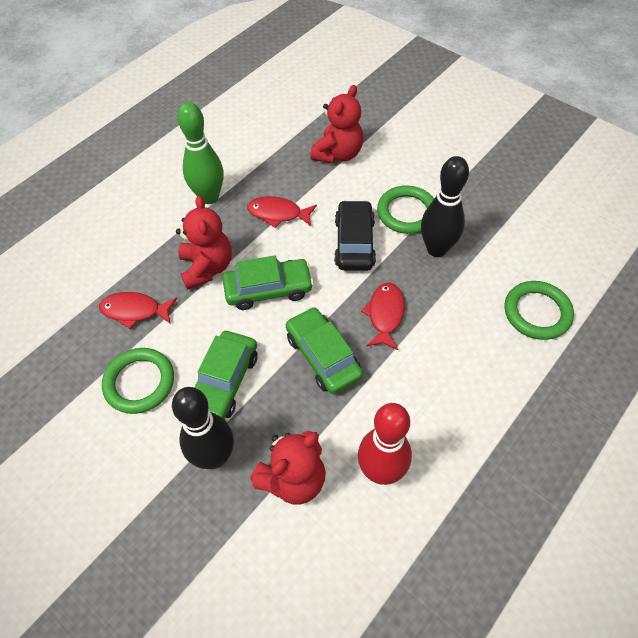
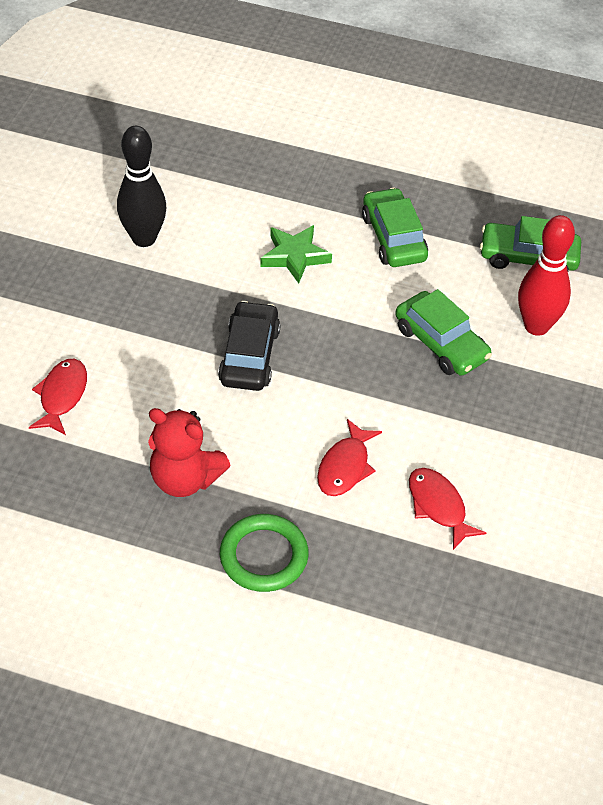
black bowling pin: 2 -> 1
green bowling pin: 1 -> 0
green ring: 3 -> 1
green star: 0 -> 1
red teddy bear: 3 -> 1

